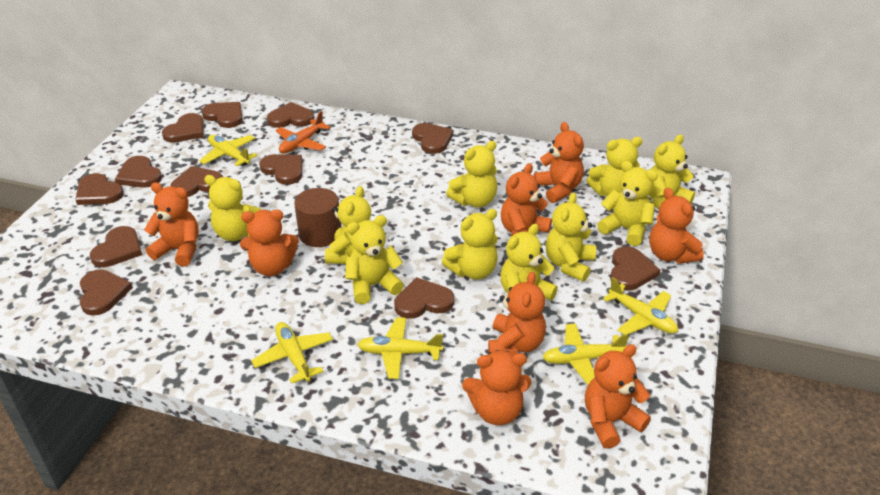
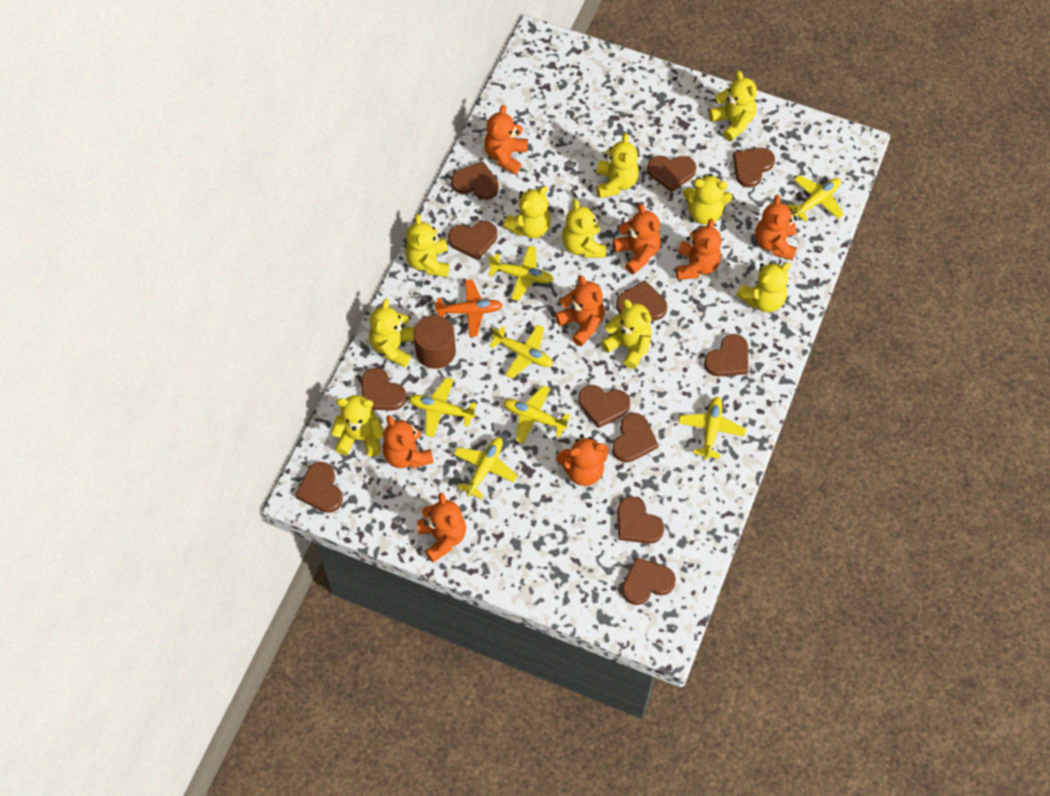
yellow plane: 5 -> 7

